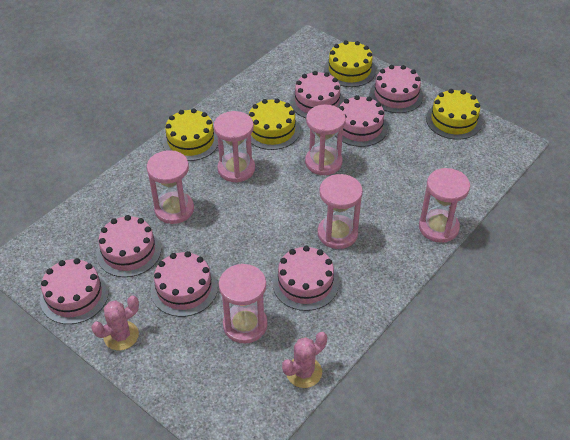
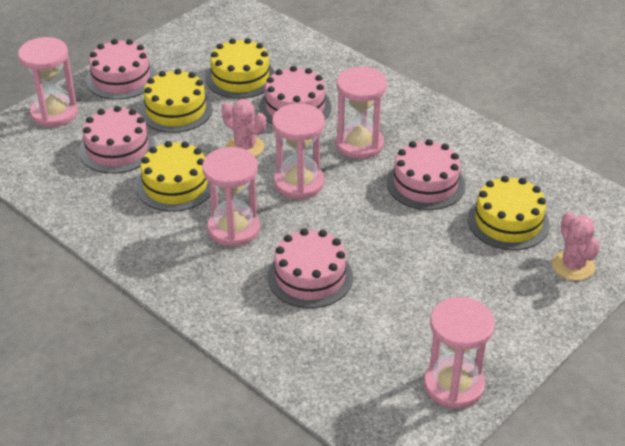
pink cake: 7 -> 5
pink hourglass: 6 -> 5

